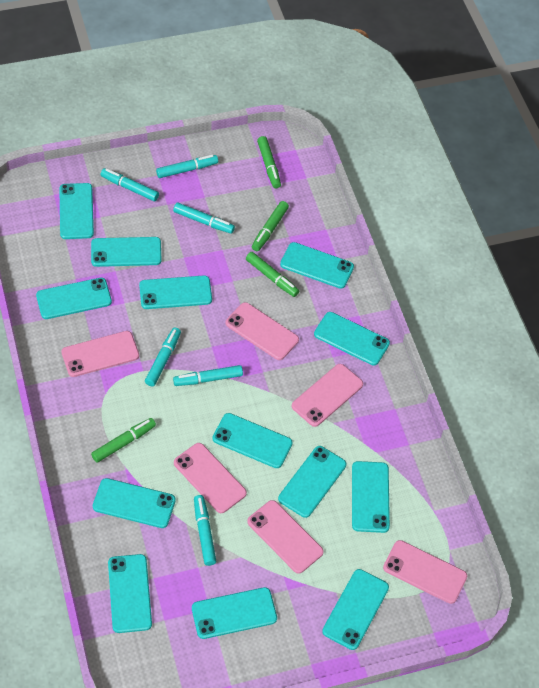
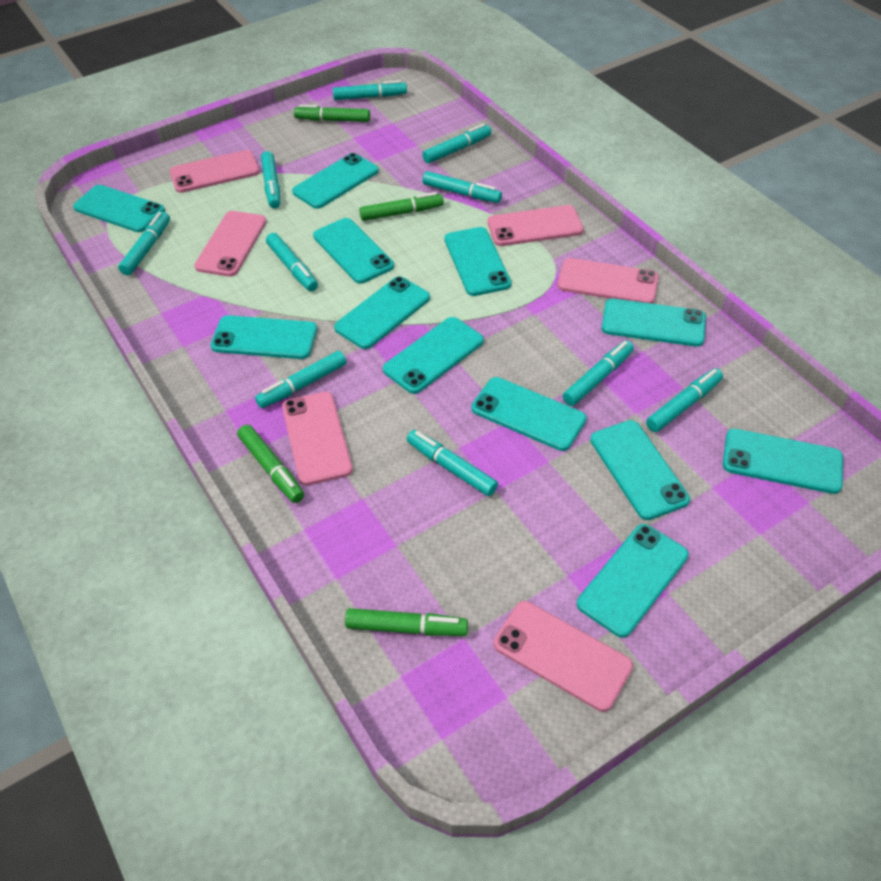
turquoise marker: 6 -> 10
turquoise phone: 13 -> 12

